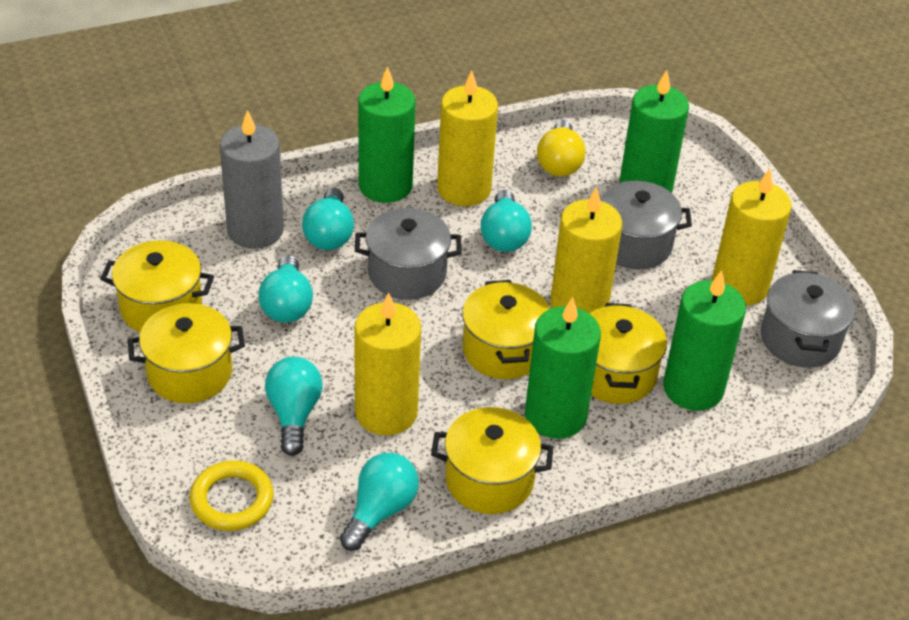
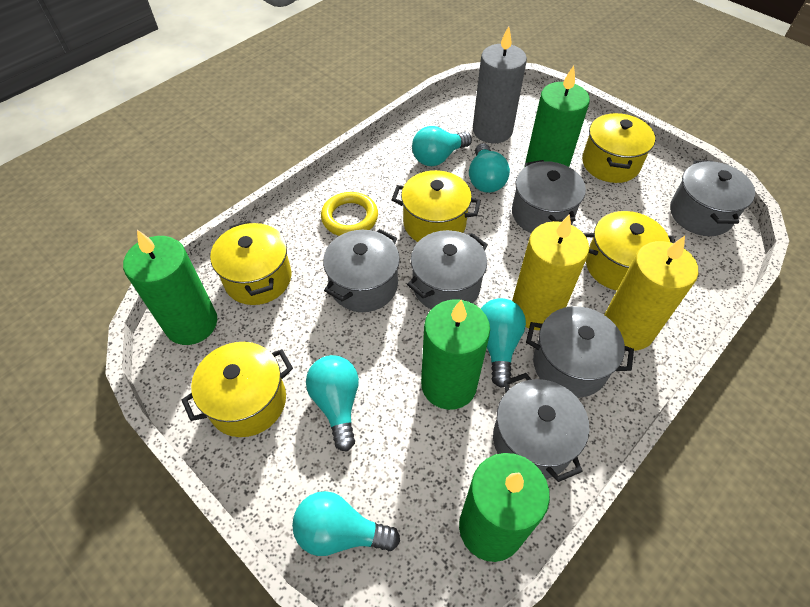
grey pot: 3 -> 6
yellow candle: 4 -> 2
yellow light bulb: 1 -> 0

